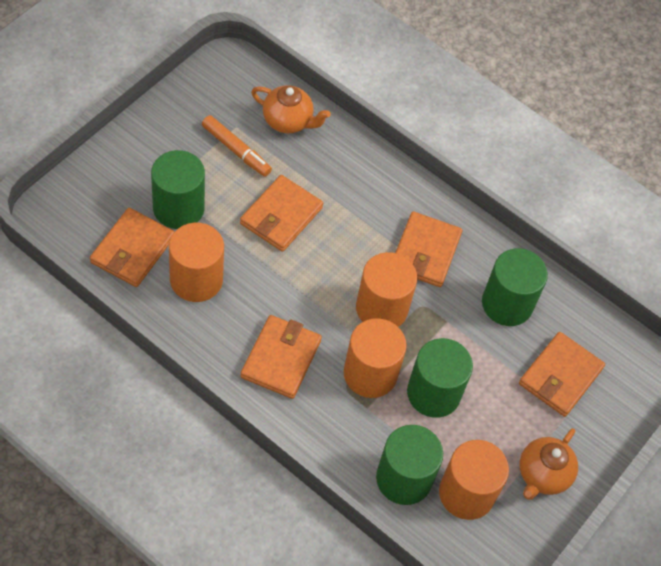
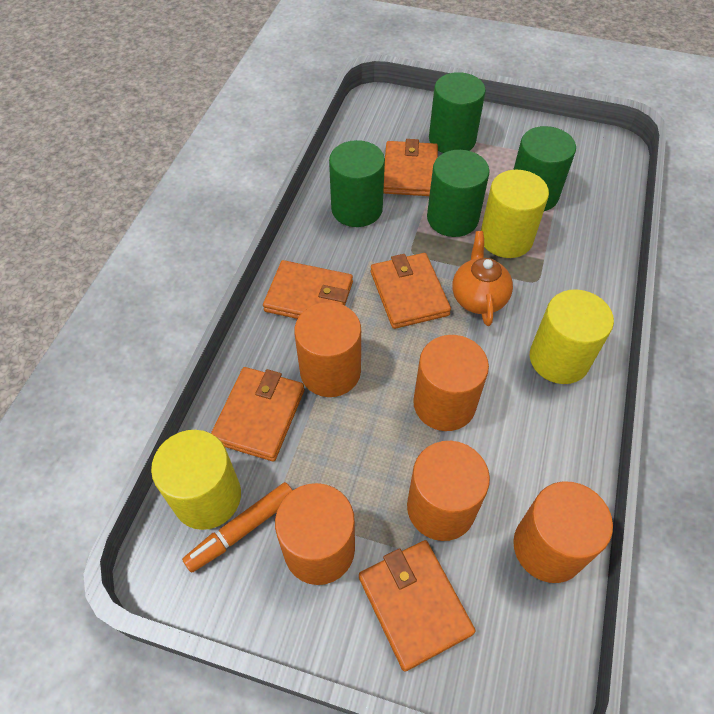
orange cylinder: 4 -> 5
orange teapot: 2 -> 1
yellow cylinder: 0 -> 3

